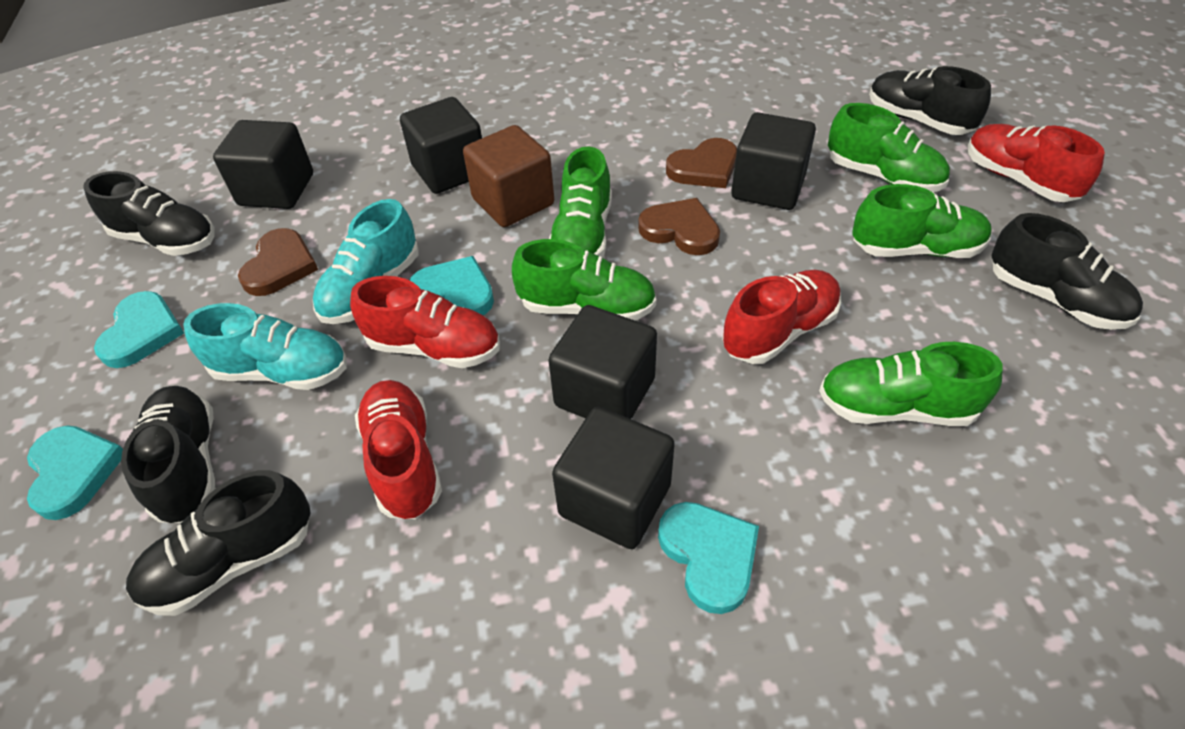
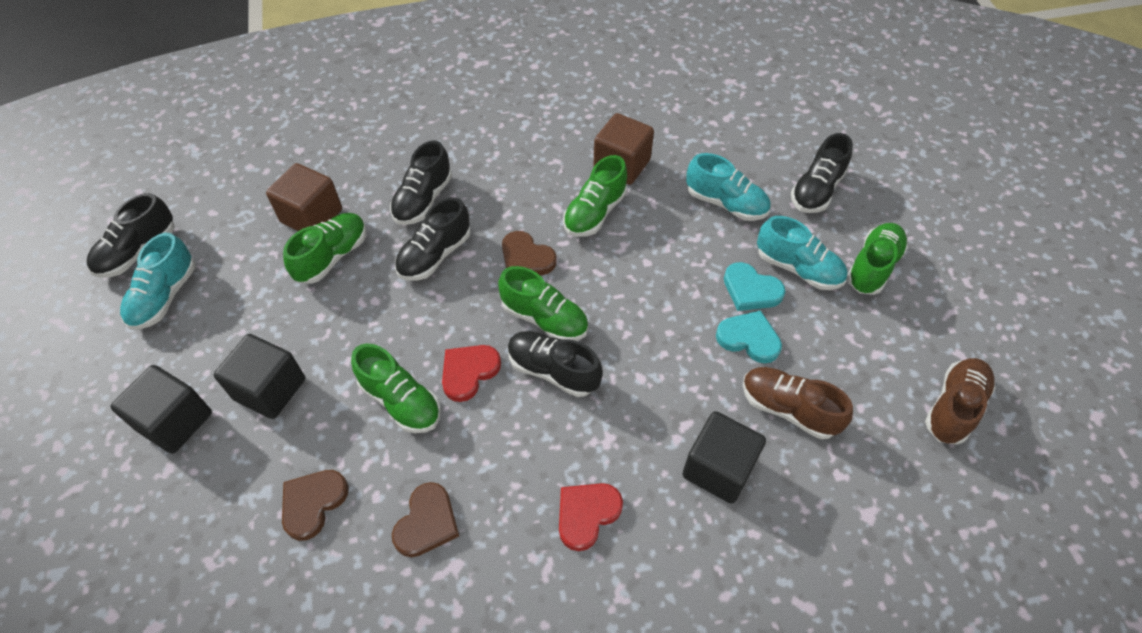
black cube: 5 -> 3
brown cube: 1 -> 2
brown shoe: 0 -> 2
red heart: 0 -> 2
red shoe: 4 -> 0
turquoise heart: 4 -> 2
turquoise shoe: 2 -> 3

